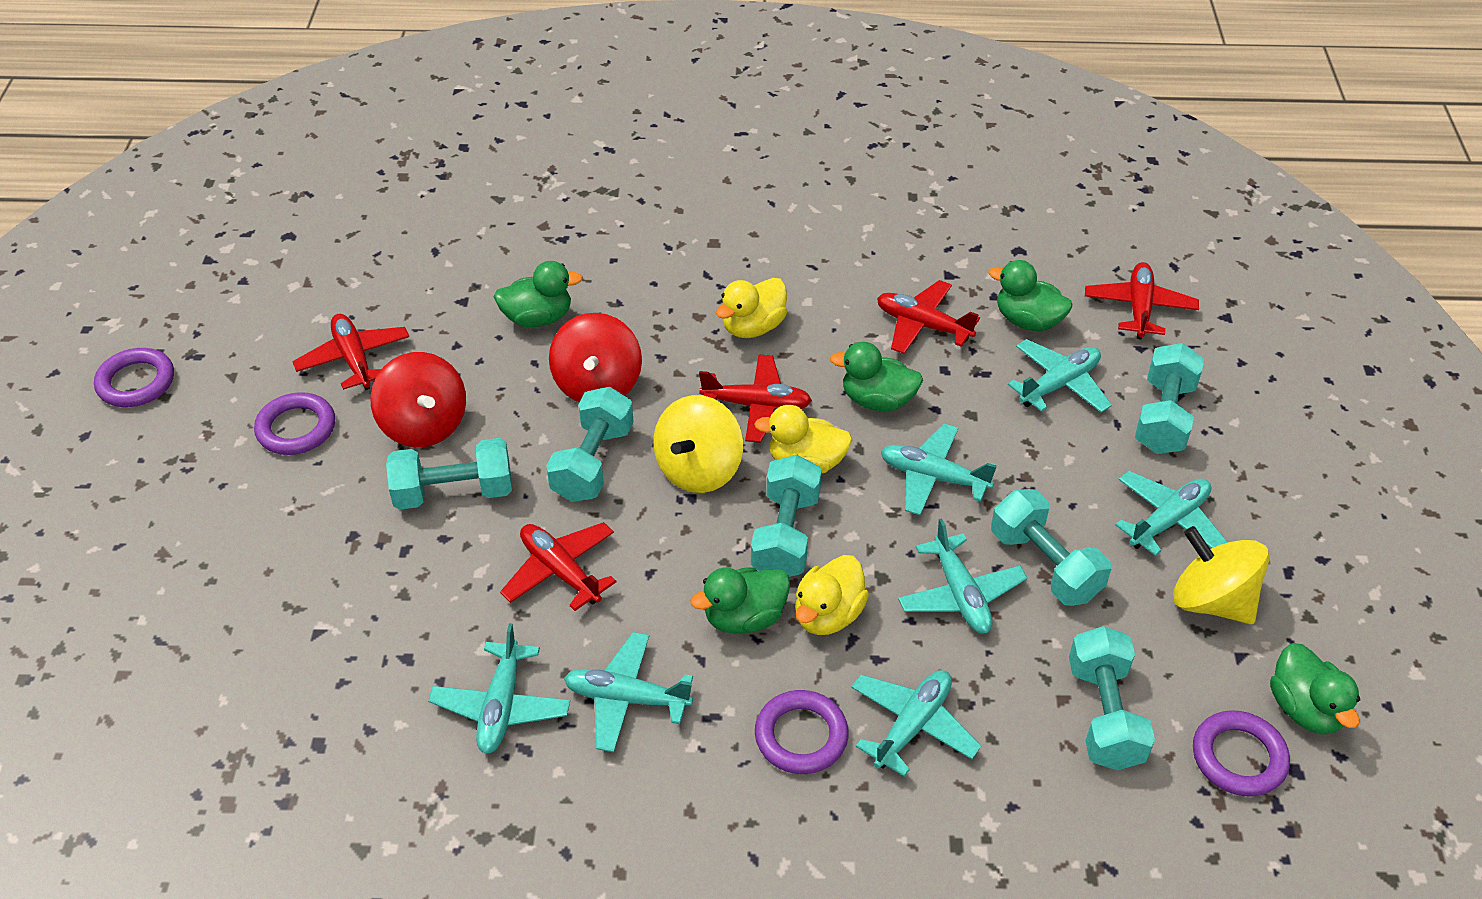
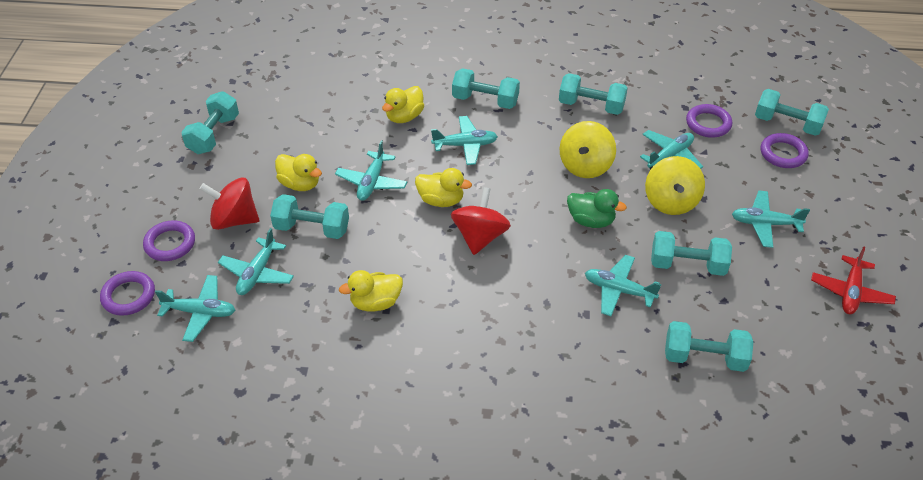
green duck: 5 -> 1
red plane: 5 -> 1
turquoise dumbbell: 6 -> 7
yellow duck: 3 -> 4

